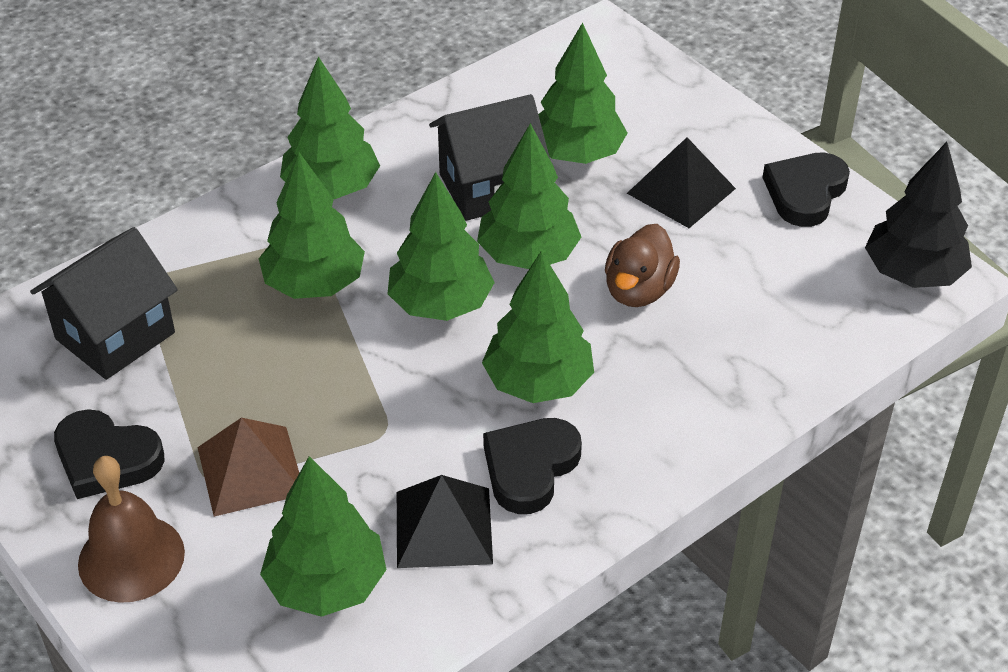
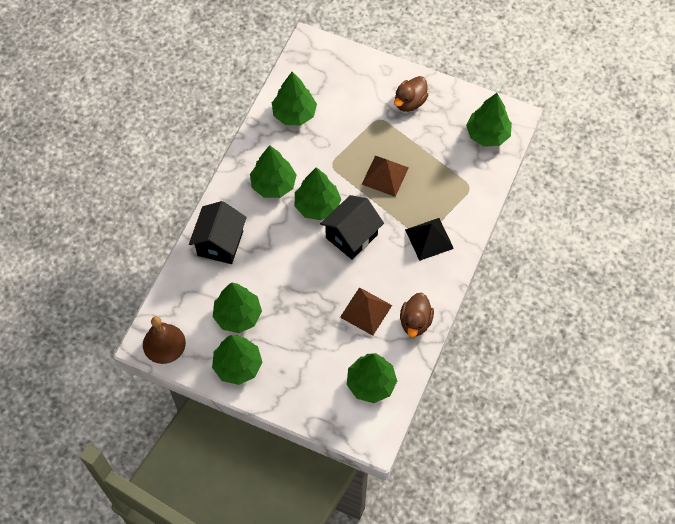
black heart: 3 -> 0
black pyramid: 2 -> 1
black tree: 1 -> 0
brown duck: 1 -> 2
brown pyramid: 1 -> 2

